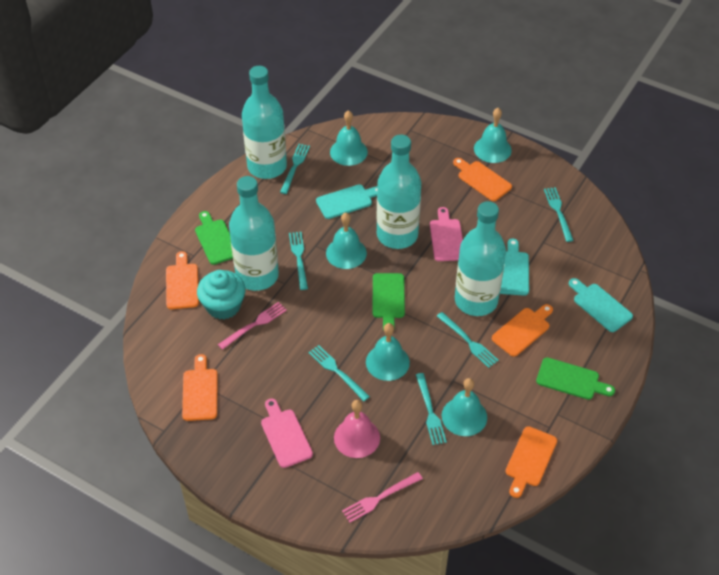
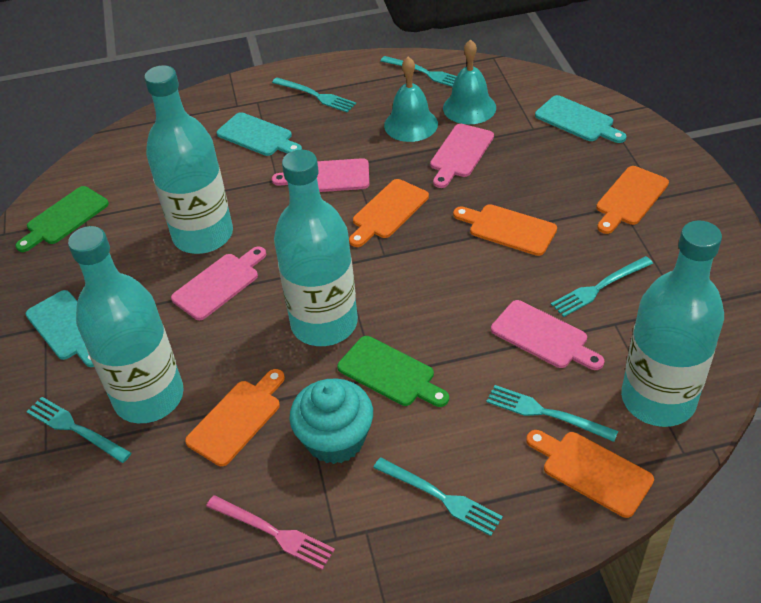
green cutting board: 3 -> 2
pink bell: 1 -> 0
pink cutting board: 2 -> 4
pink fork: 2 -> 1
turquoise bell: 5 -> 2

